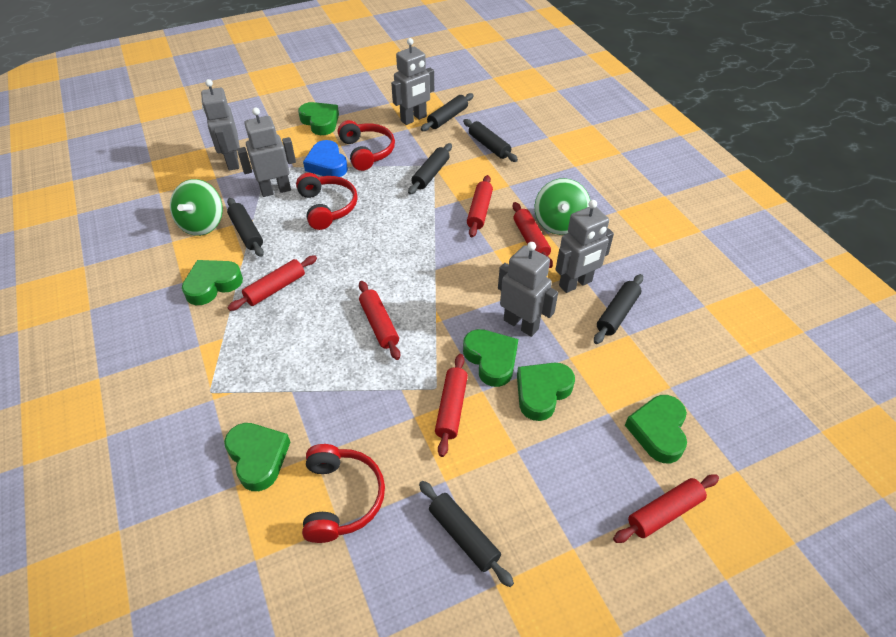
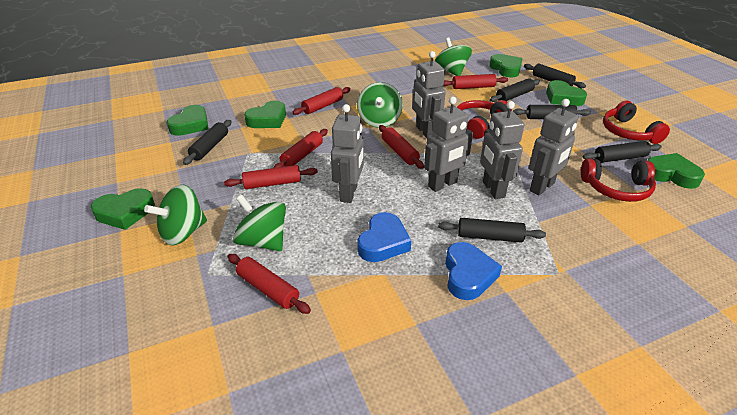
blue heart: 1 -> 2
green spinning top: 2 -> 4

